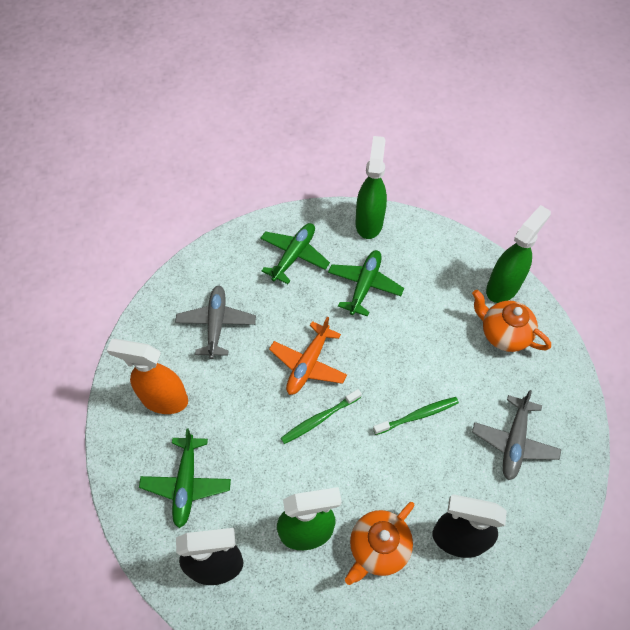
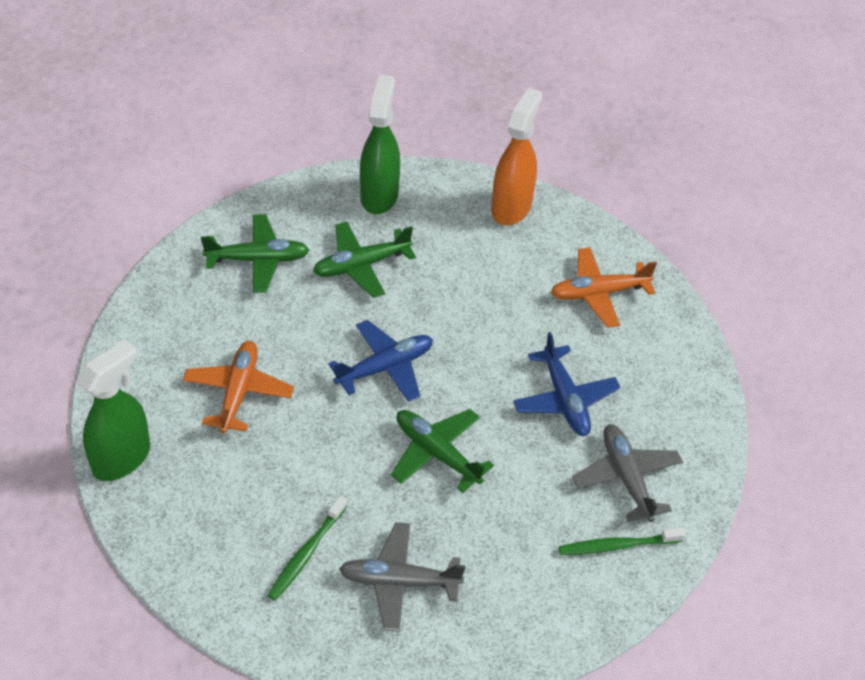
black spray bottle: 2 -> 0
blue plane: 0 -> 2
green spray bottle: 3 -> 2
orange plane: 1 -> 2
orange teapot: 2 -> 0

